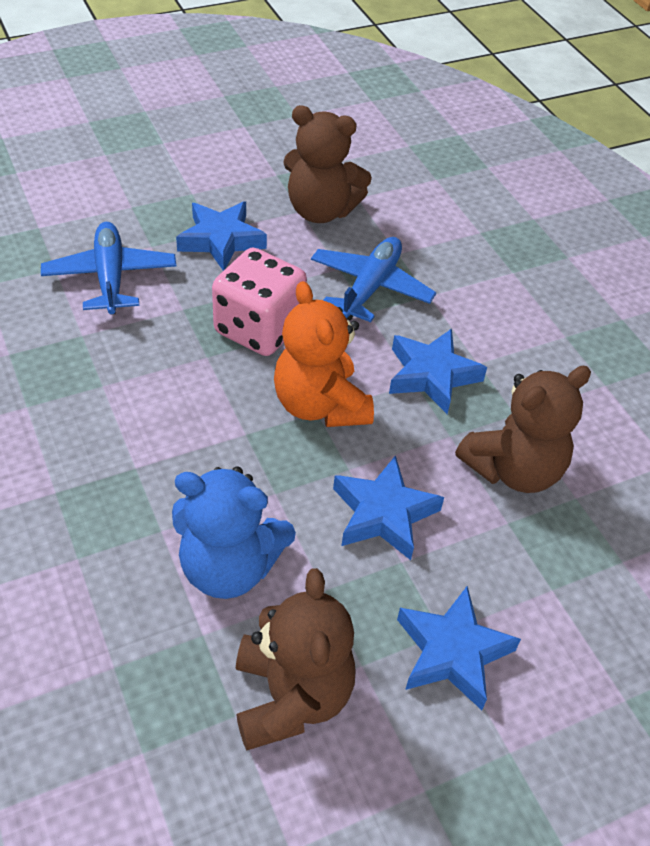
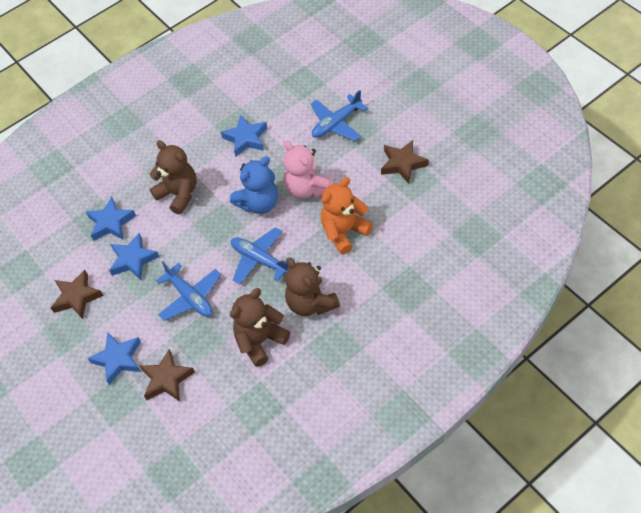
blue plane: 2 -> 3
brown star: 0 -> 3
pink dice: 1 -> 0
pink teddy bear: 0 -> 1

